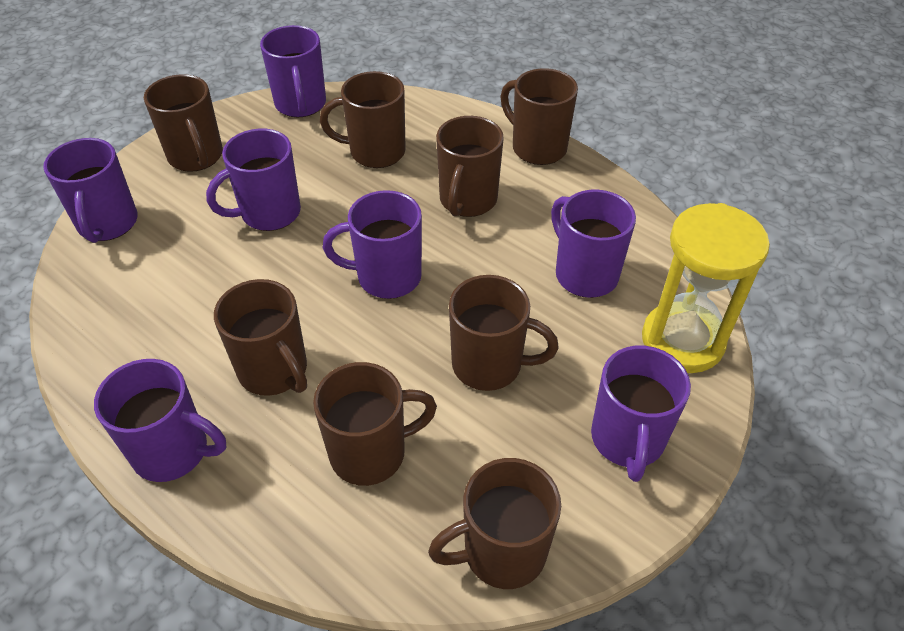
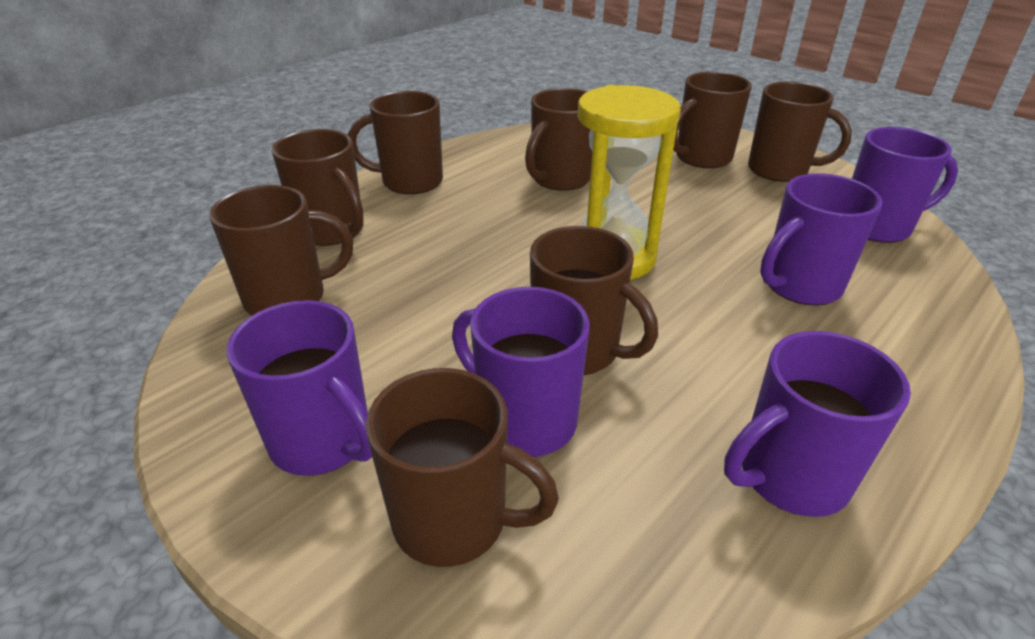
purple mug: 7 -> 5

